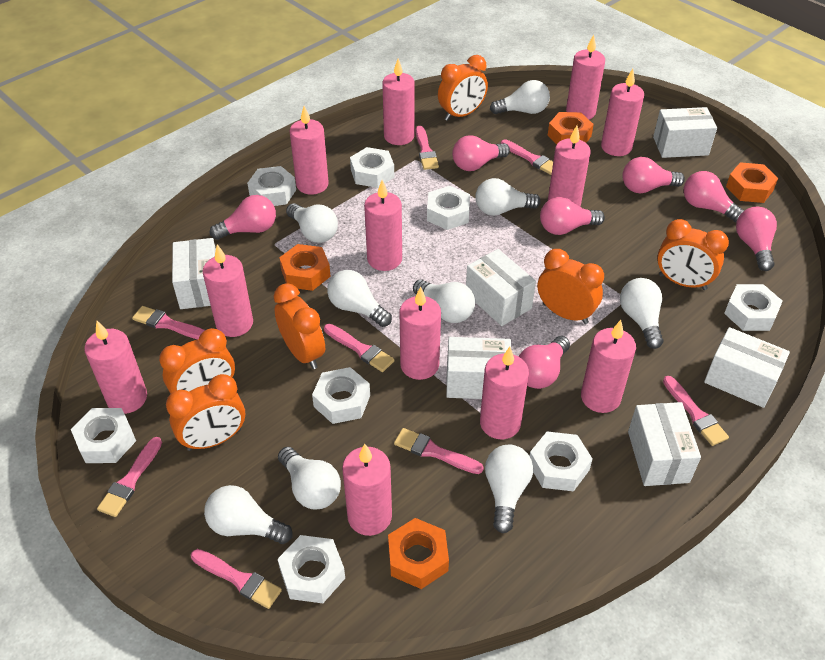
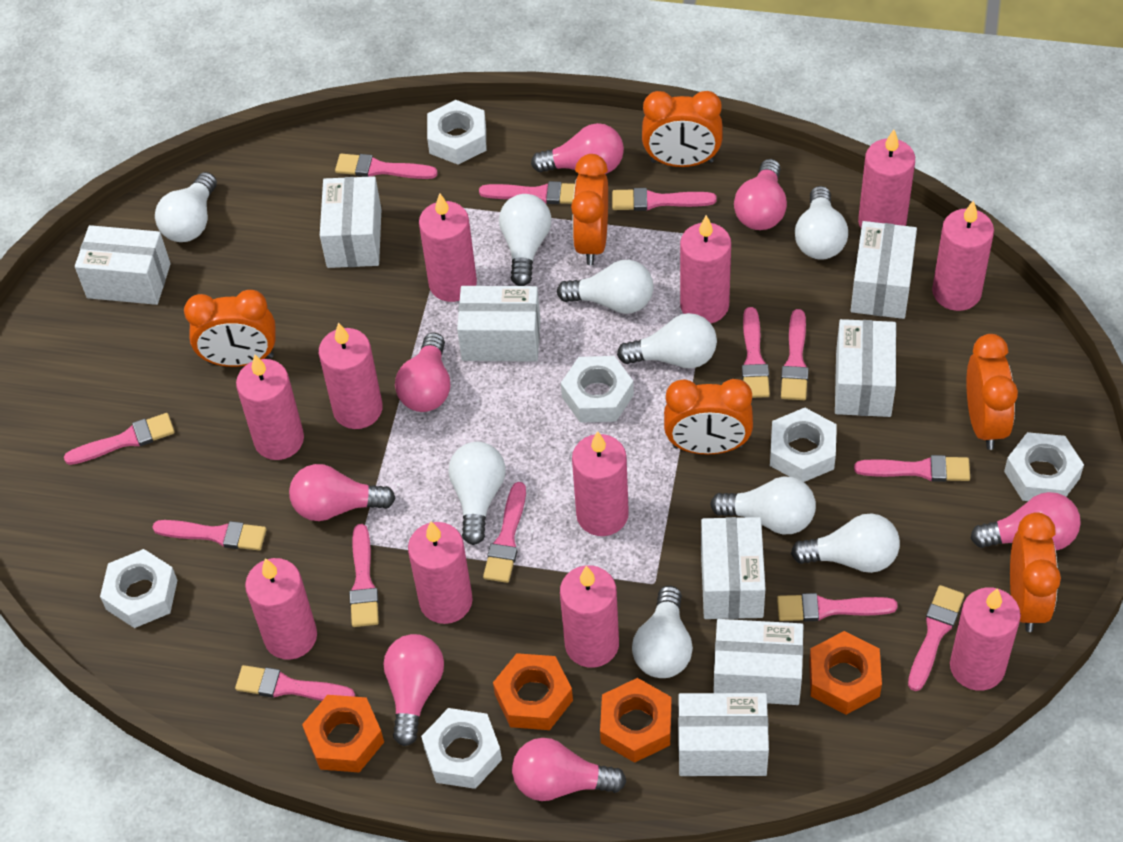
pink brush: 8 -> 13
pink candle: 12 -> 11
white box: 6 -> 8
white nut: 8 -> 6

